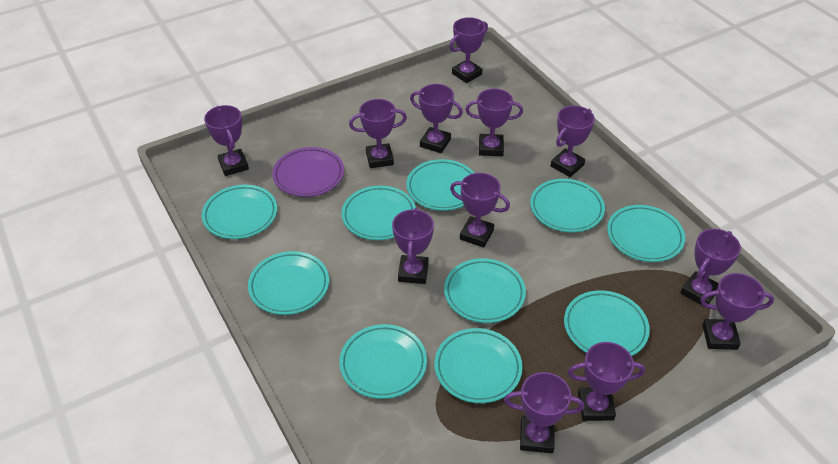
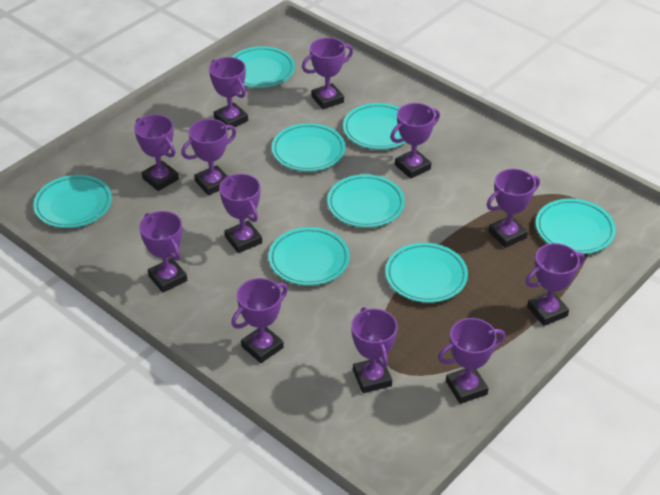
purple plate: 1 -> 0
turquoise plate: 10 -> 8

